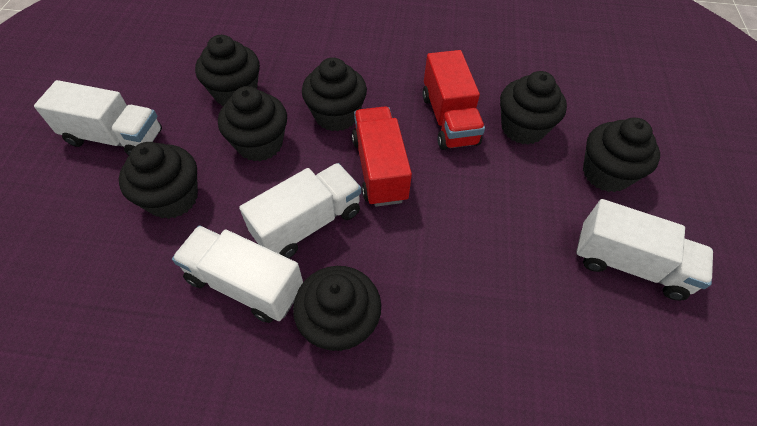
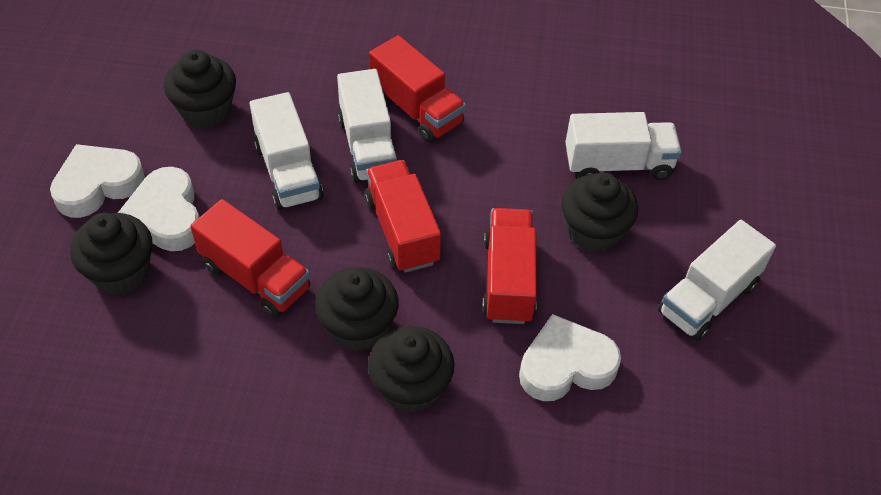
black cupcake: 7 -> 5
red truck: 2 -> 4
white heart: 0 -> 3

